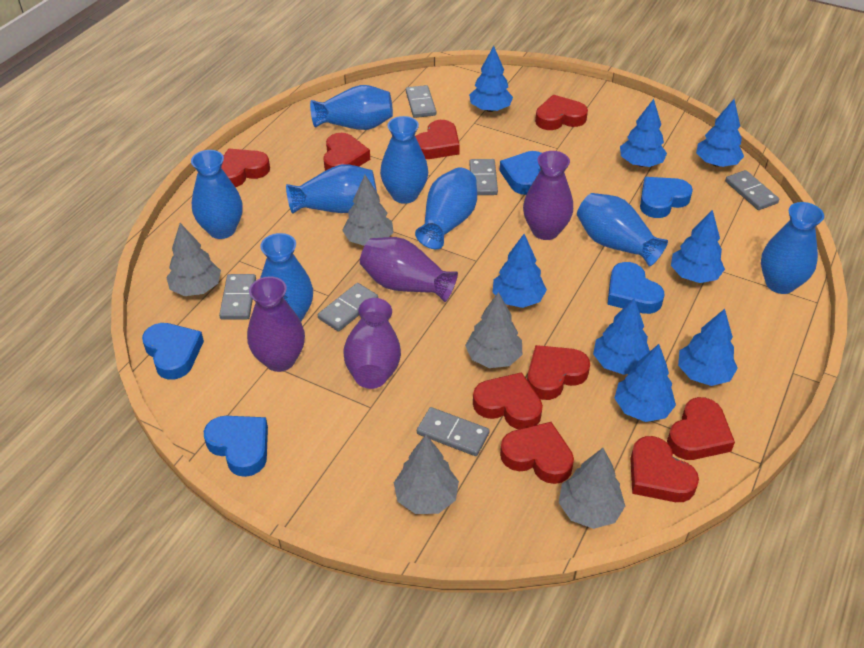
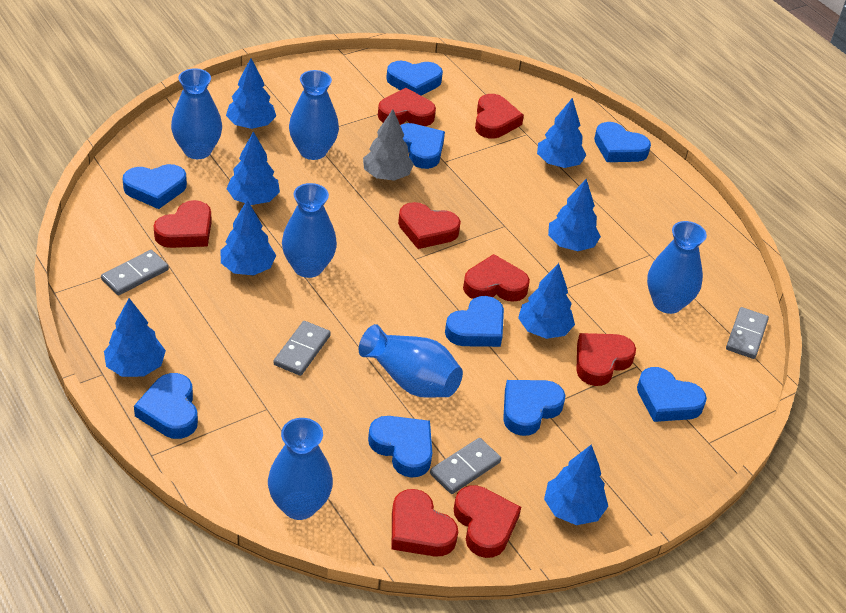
blue heart: 5 -> 9
blue vase: 8 -> 6
grey domino: 6 -> 4
grey tree: 5 -> 1
purple vase: 4 -> 0
red heart: 9 -> 8

